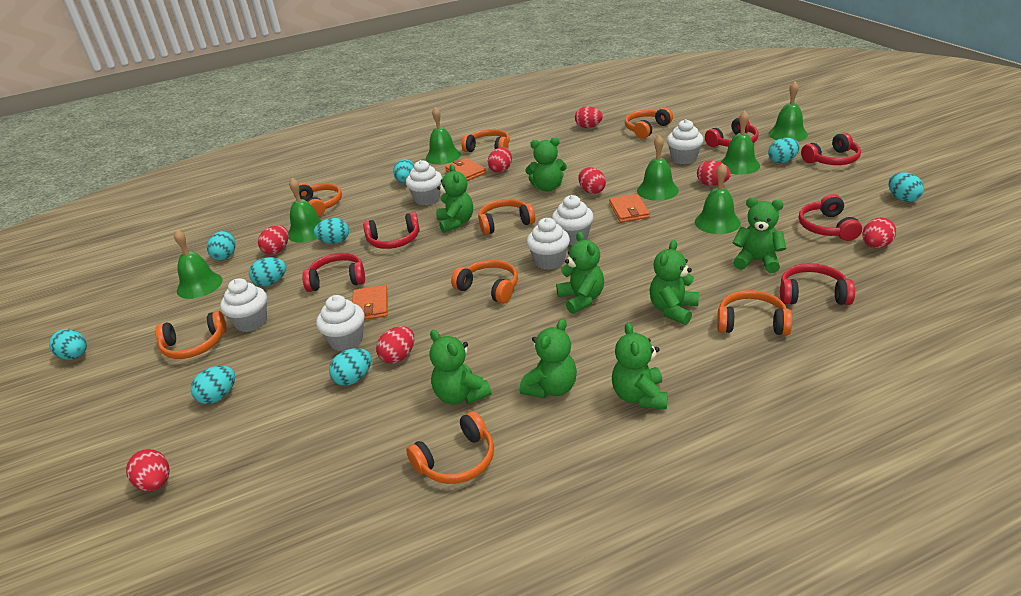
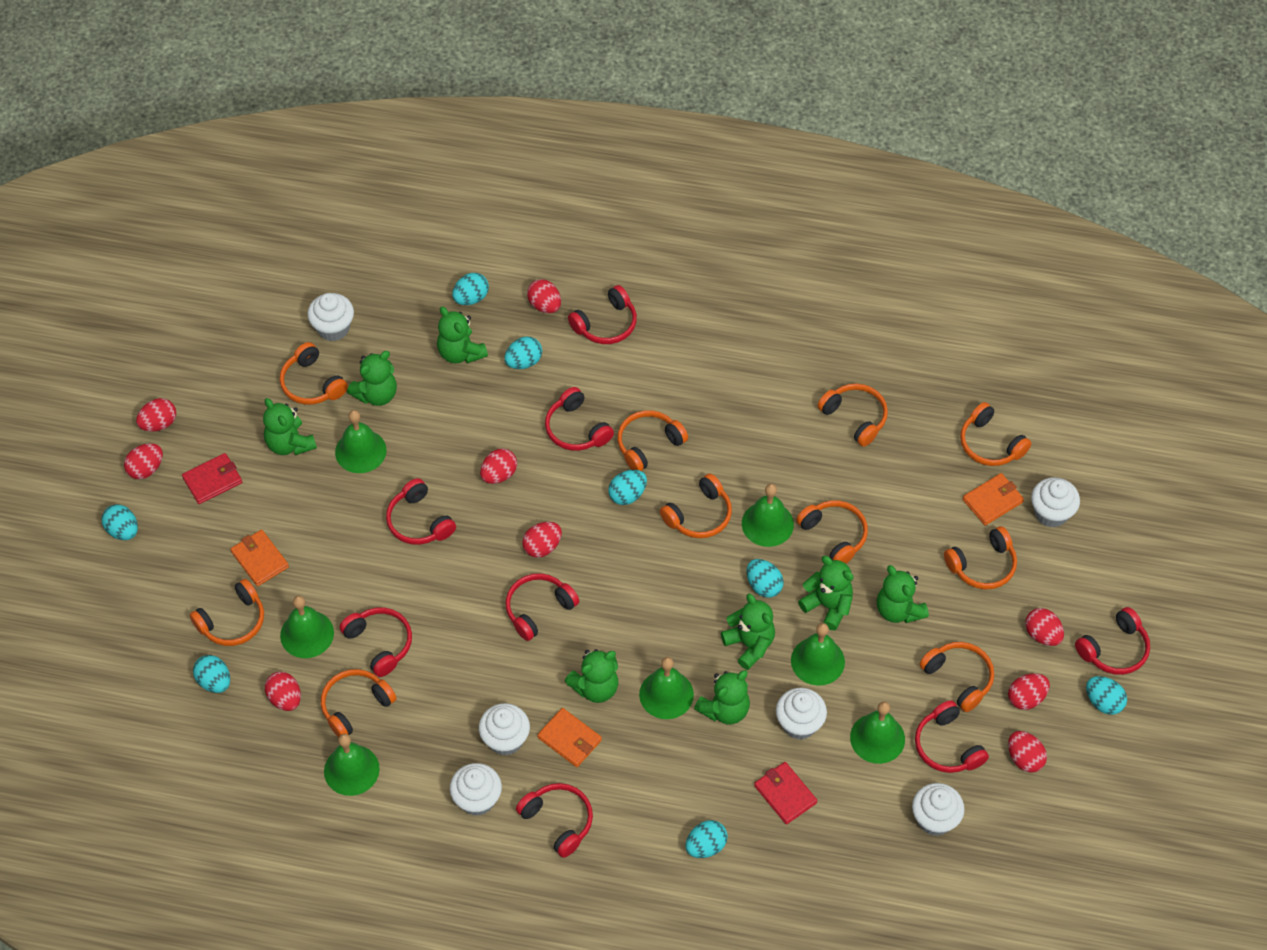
orange headphones: 8 -> 10
red egg: 8 -> 9
red headphones: 6 -> 8
red wallet: 0 -> 2
turquoise egg: 9 -> 8

